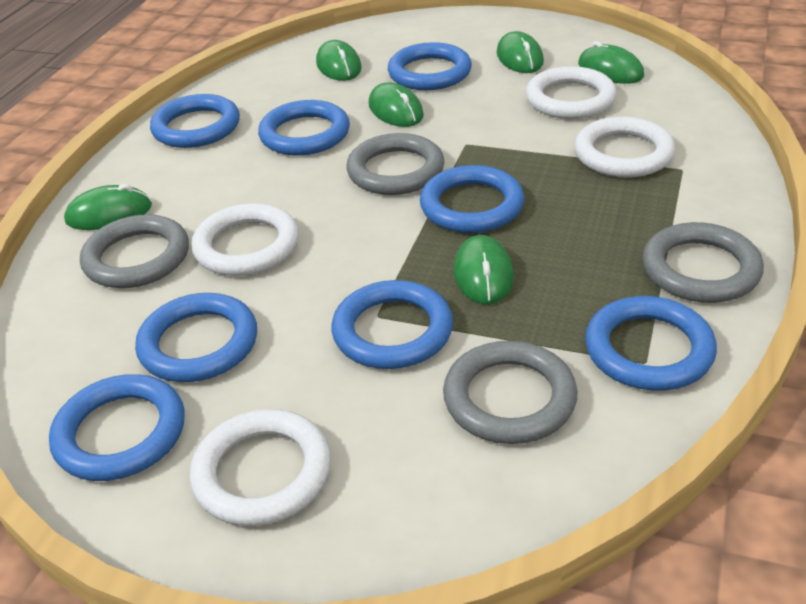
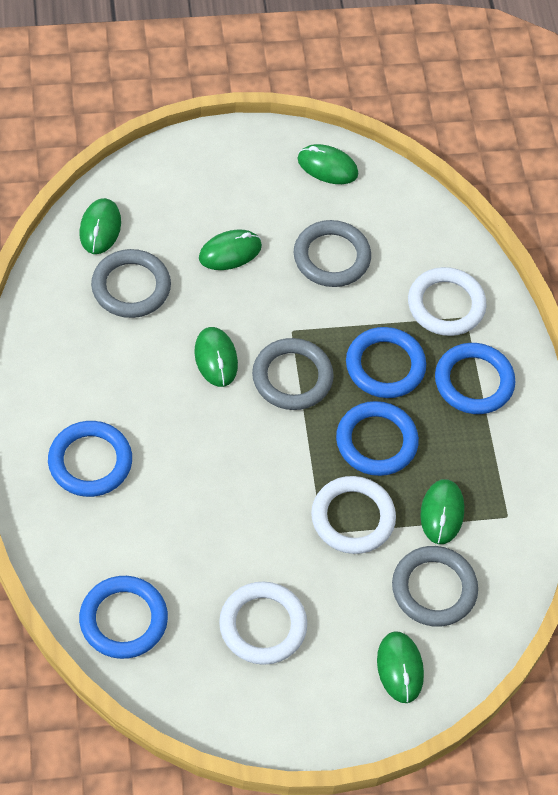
blue ring: 8 -> 5
white ring: 4 -> 3

